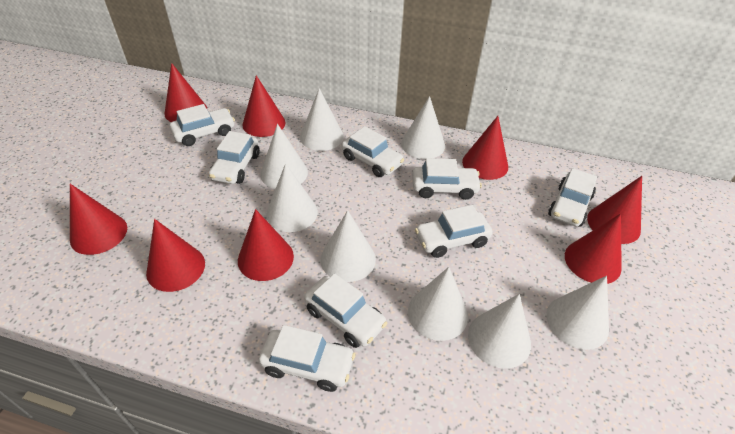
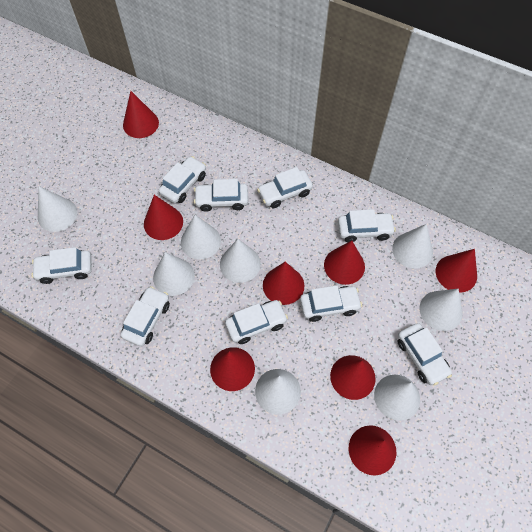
white car: 8 -> 9

